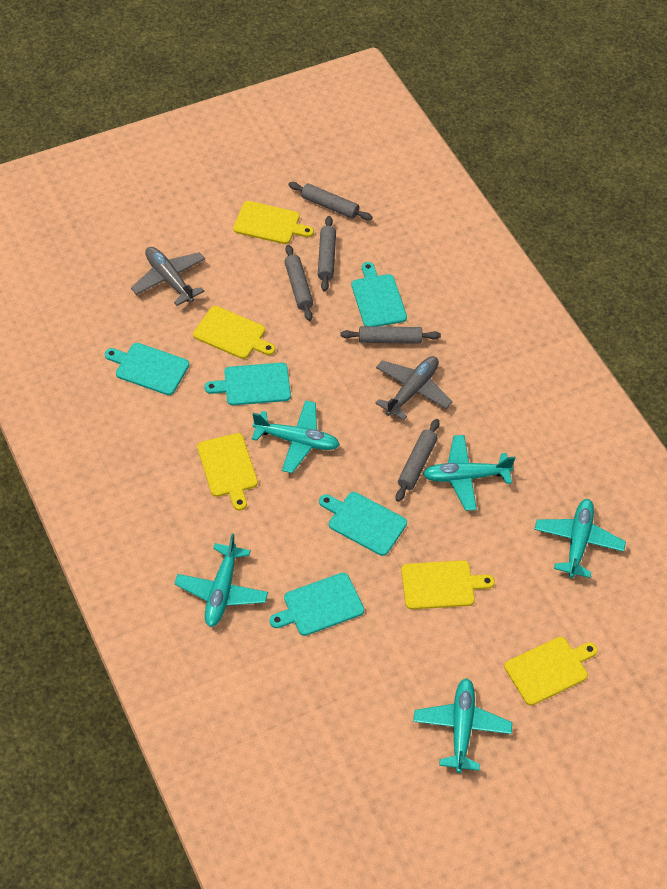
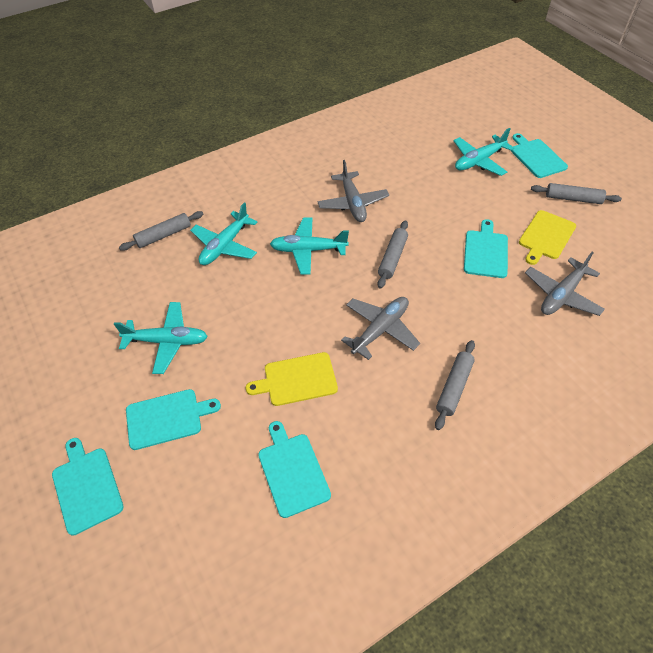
grey plane: 2 -> 3
grey rolling pin: 5 -> 4
turquoise plane: 5 -> 4
yellow cutting board: 5 -> 2

